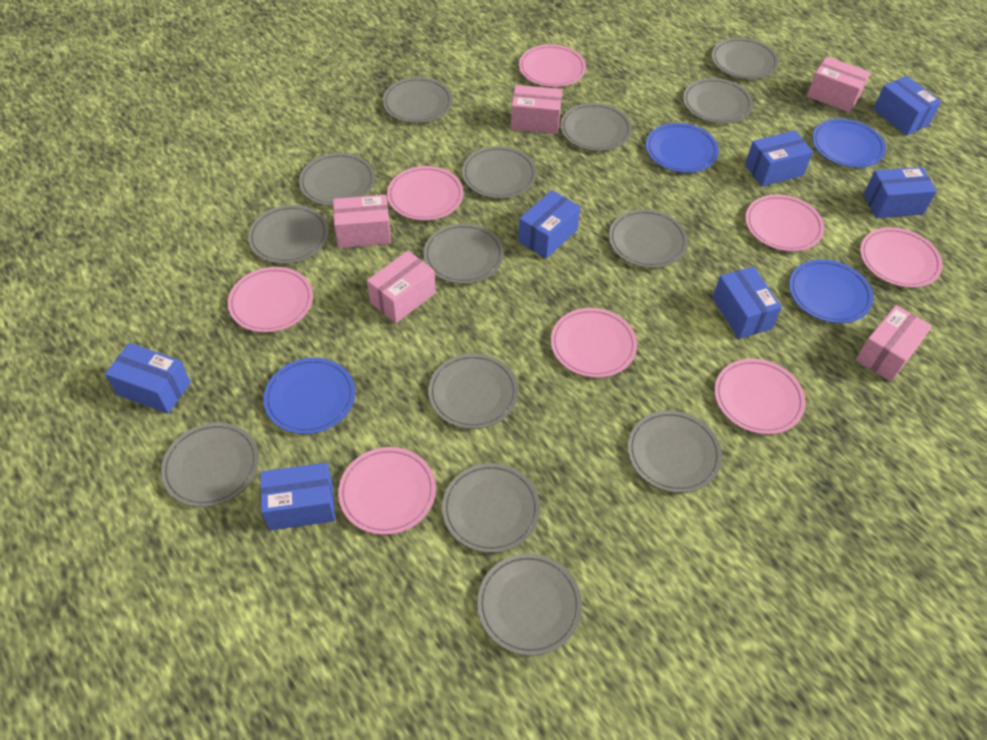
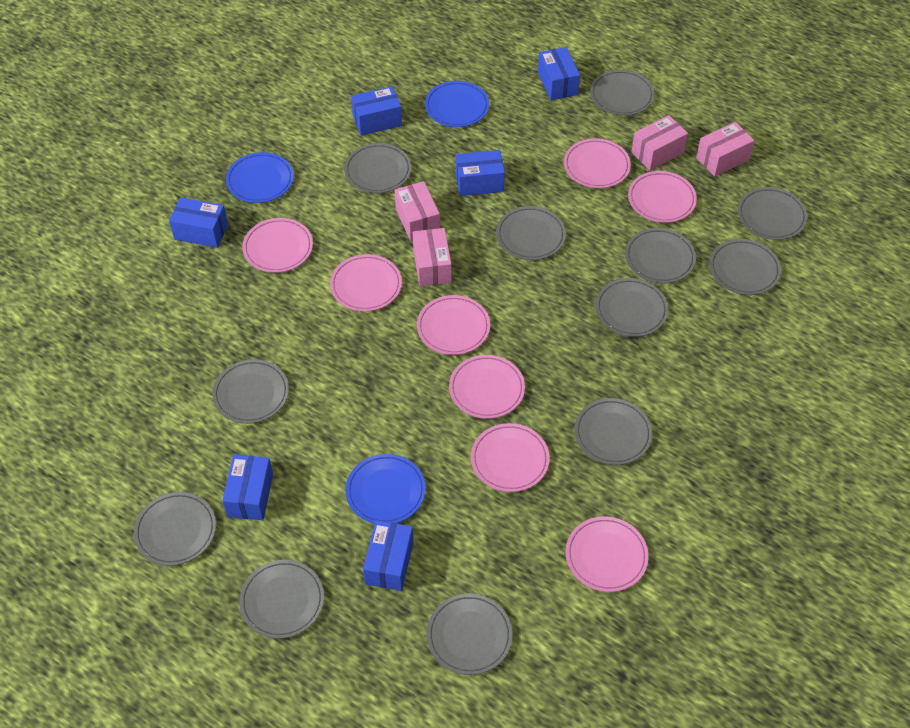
blue box: 7 -> 6
blue plate: 4 -> 3
grey plate: 14 -> 12
pink box: 5 -> 4

